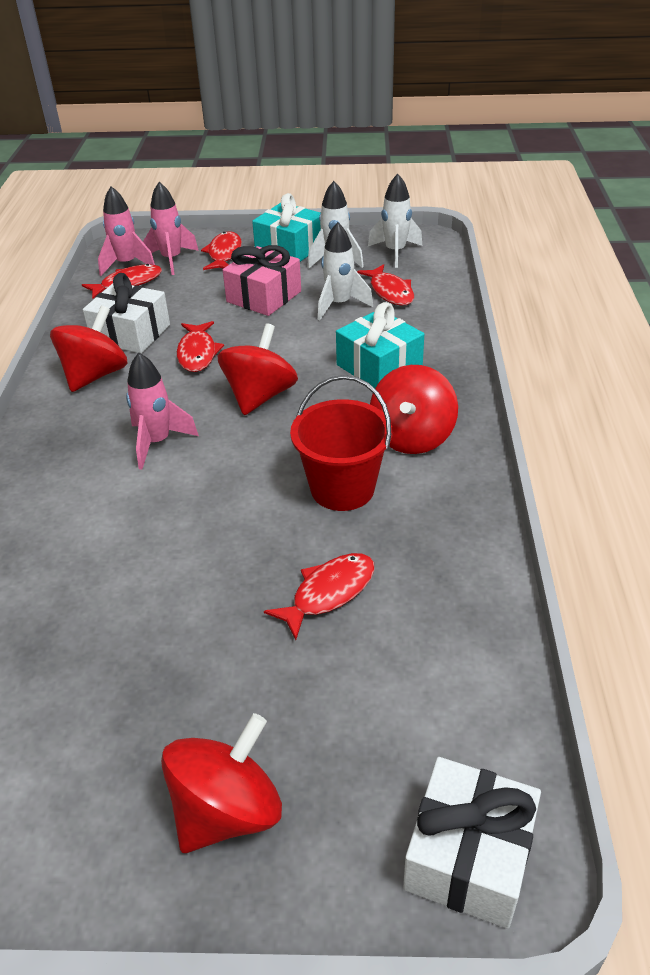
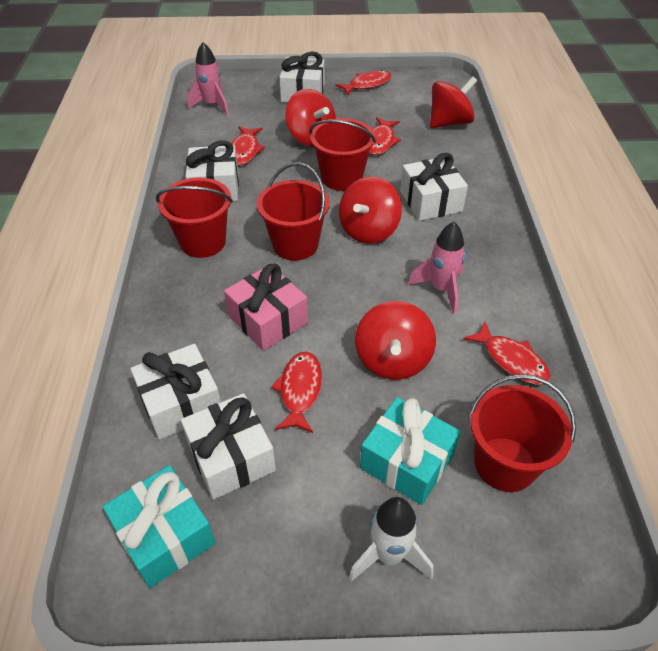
pink rocket: 3 -> 2
red bucket: 1 -> 4
white gift: 2 -> 5
white rocket: 3 -> 1

